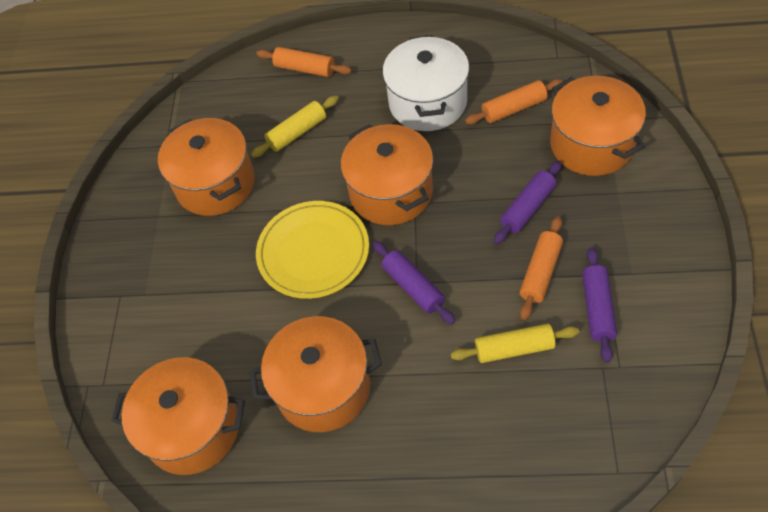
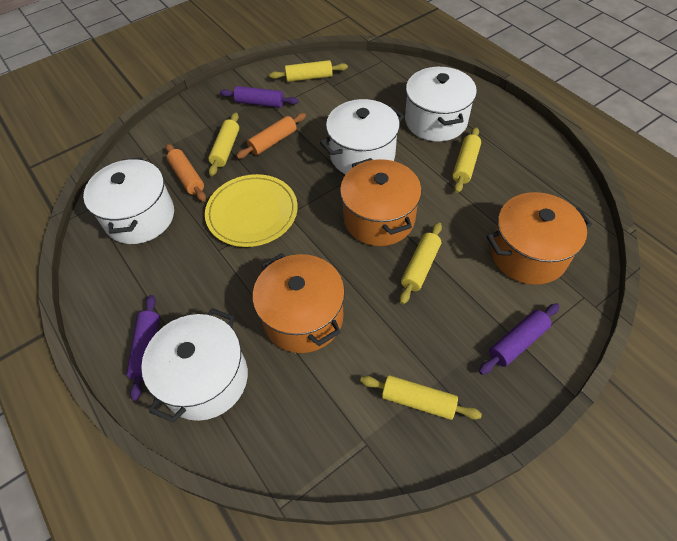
orange pot: 5 -> 3
orange rolling pin: 3 -> 2
white pot: 1 -> 4
yellow rolling pin: 2 -> 5

